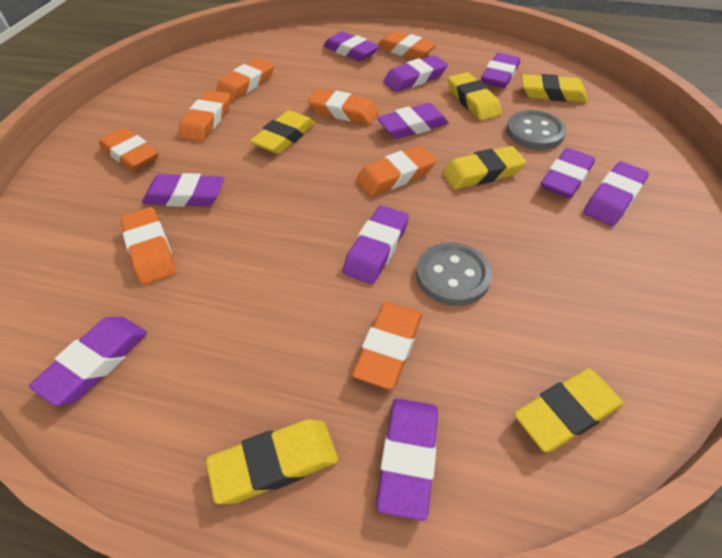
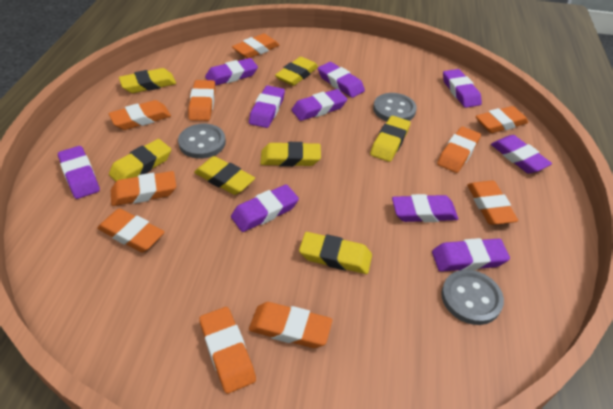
grey button: 2 -> 3
orange eraser: 8 -> 10
yellow eraser: 6 -> 7

